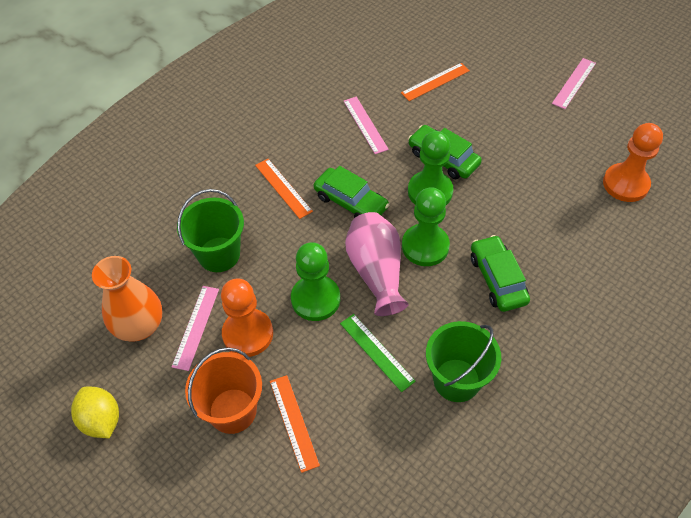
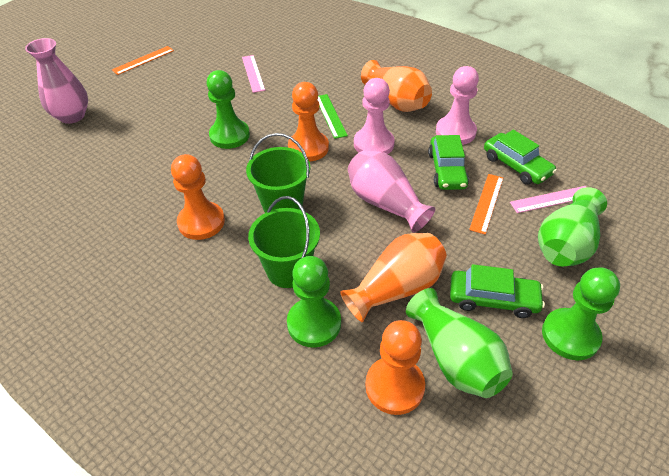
green vase: 0 -> 2
orange bucket: 1 -> 0
orange pawn: 2 -> 3
orange ruler: 3 -> 2
orange vase: 1 -> 2
pink pawn: 0 -> 2
pink ruler: 3 -> 2
pink vase: 1 -> 2
yellow lemon: 1 -> 0

